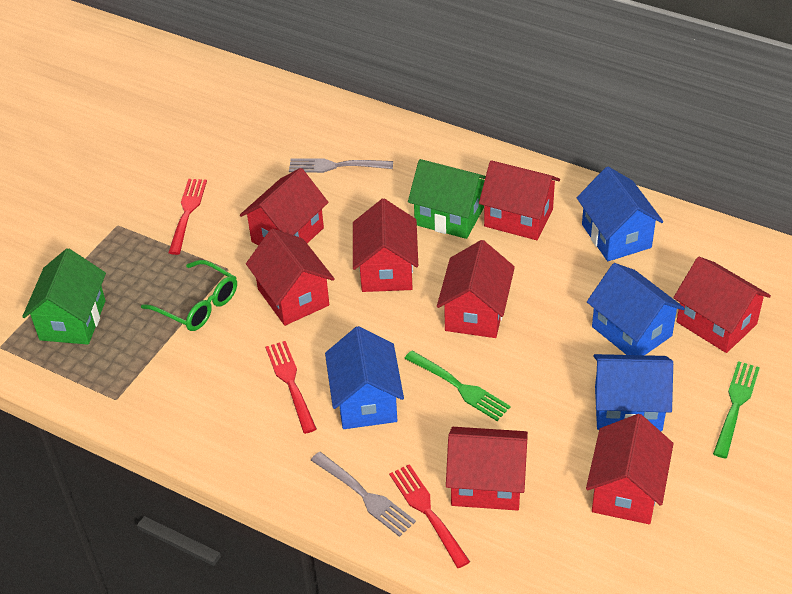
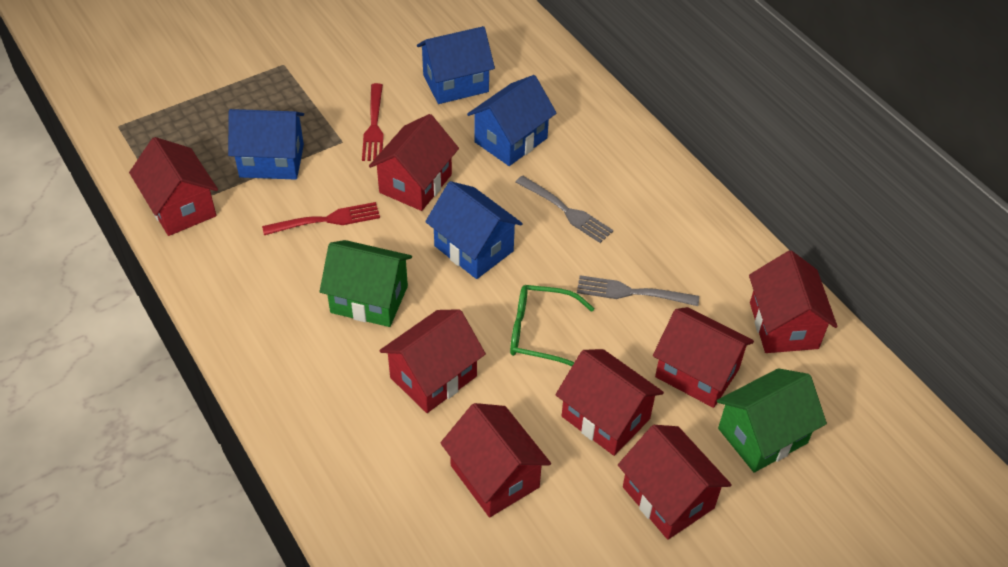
green fork: 2 -> 0
red fork: 3 -> 2

